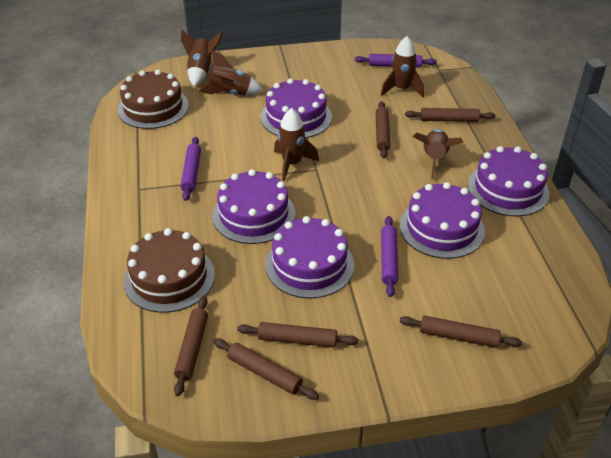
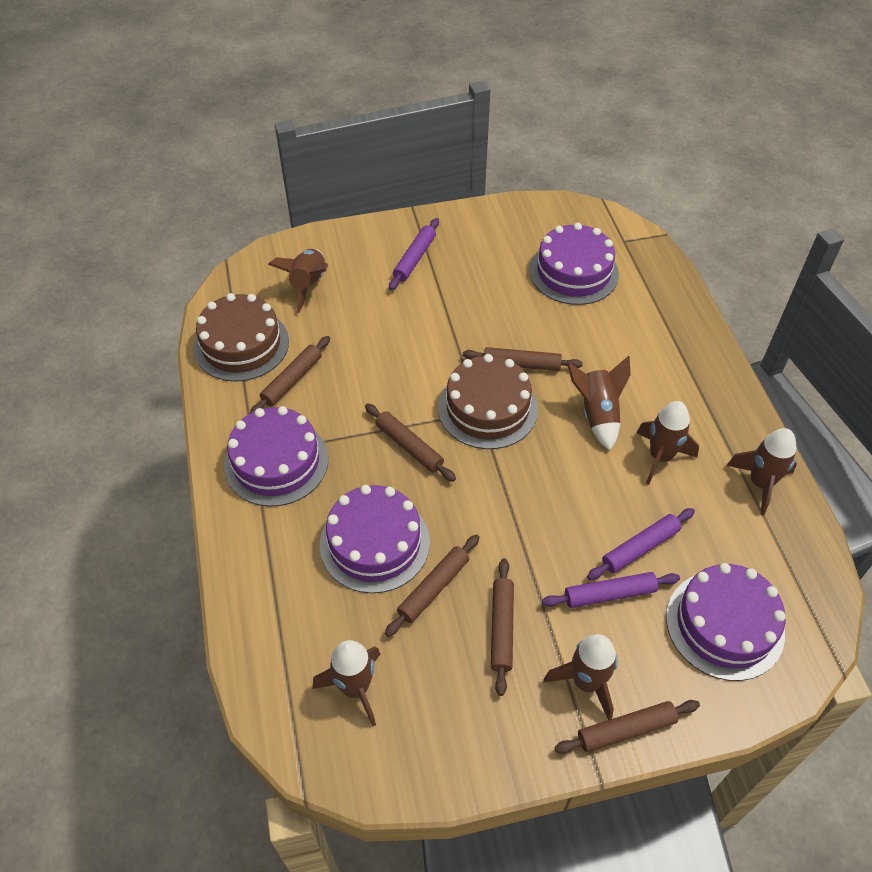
brown rocket: 5 -> 6
purple cake: 5 -> 4

